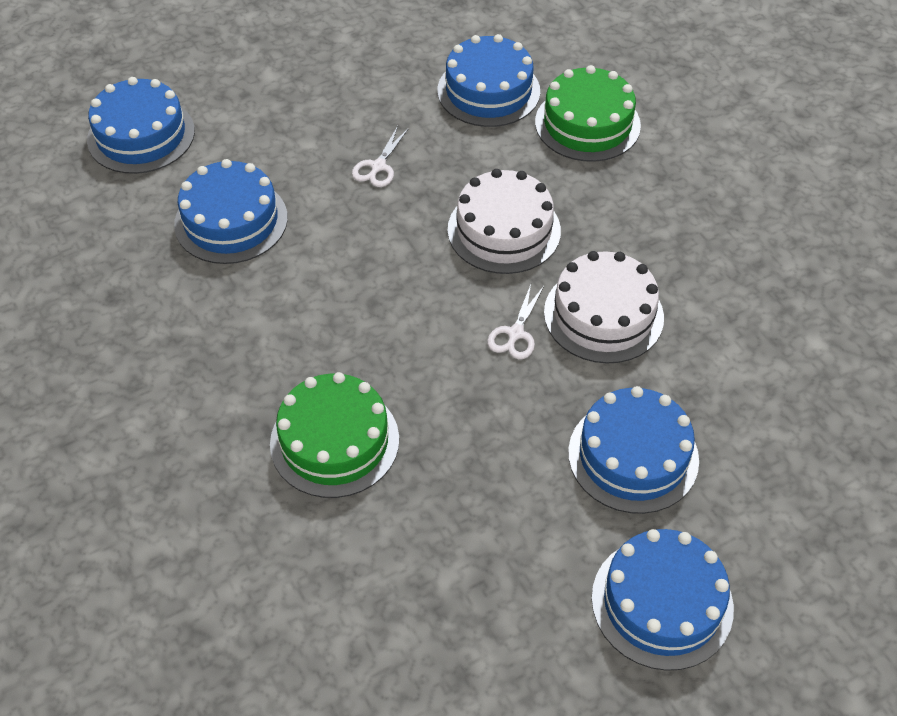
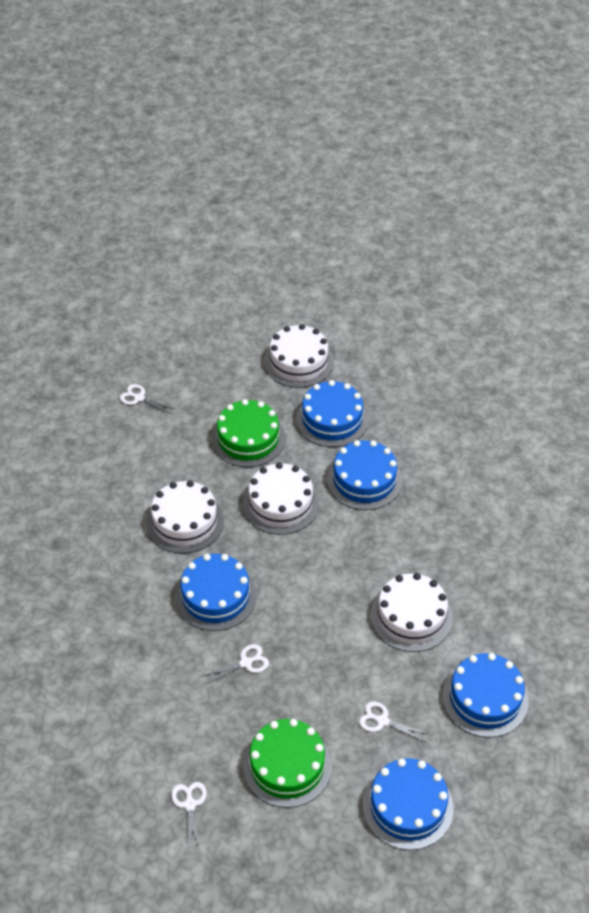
white cake: 2 -> 4
white scissors: 2 -> 4

